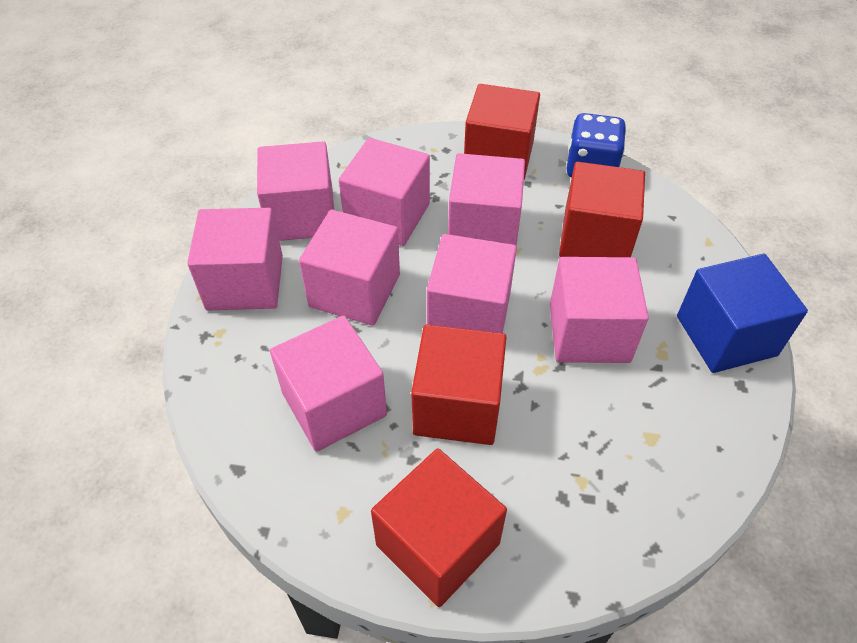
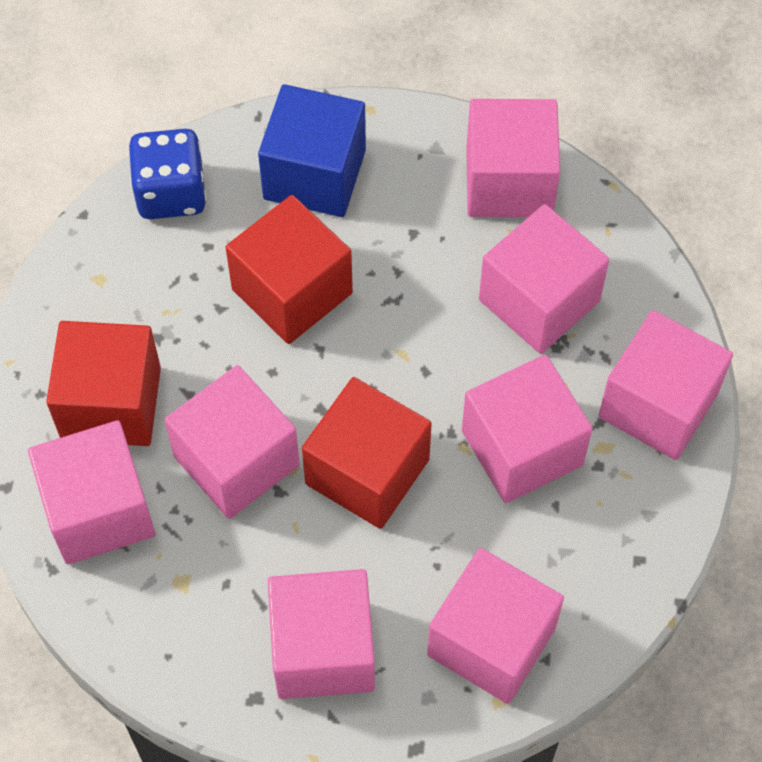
red cube: 4 -> 3

